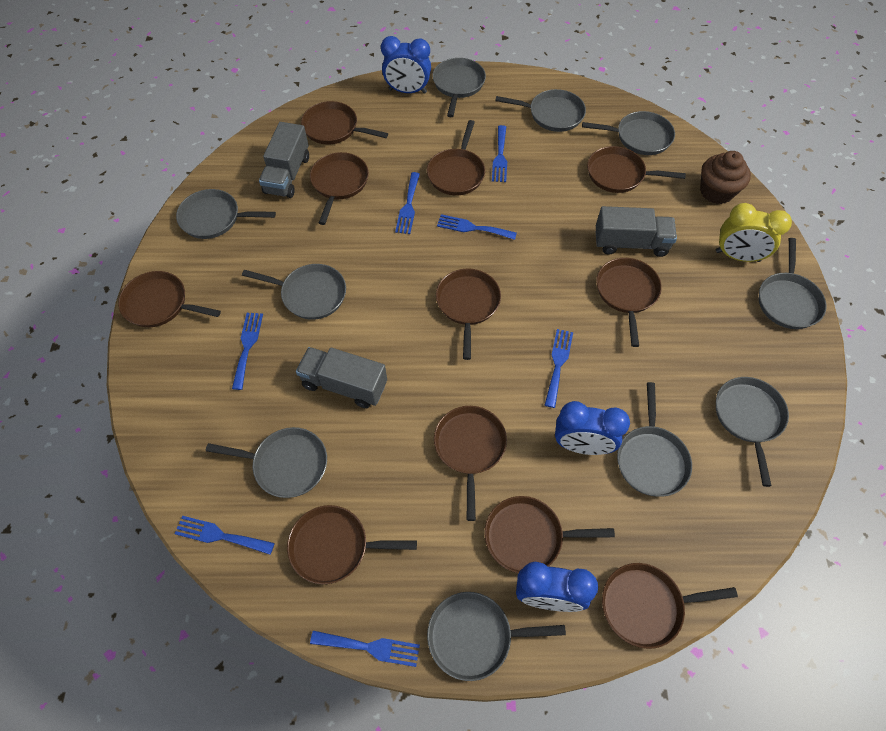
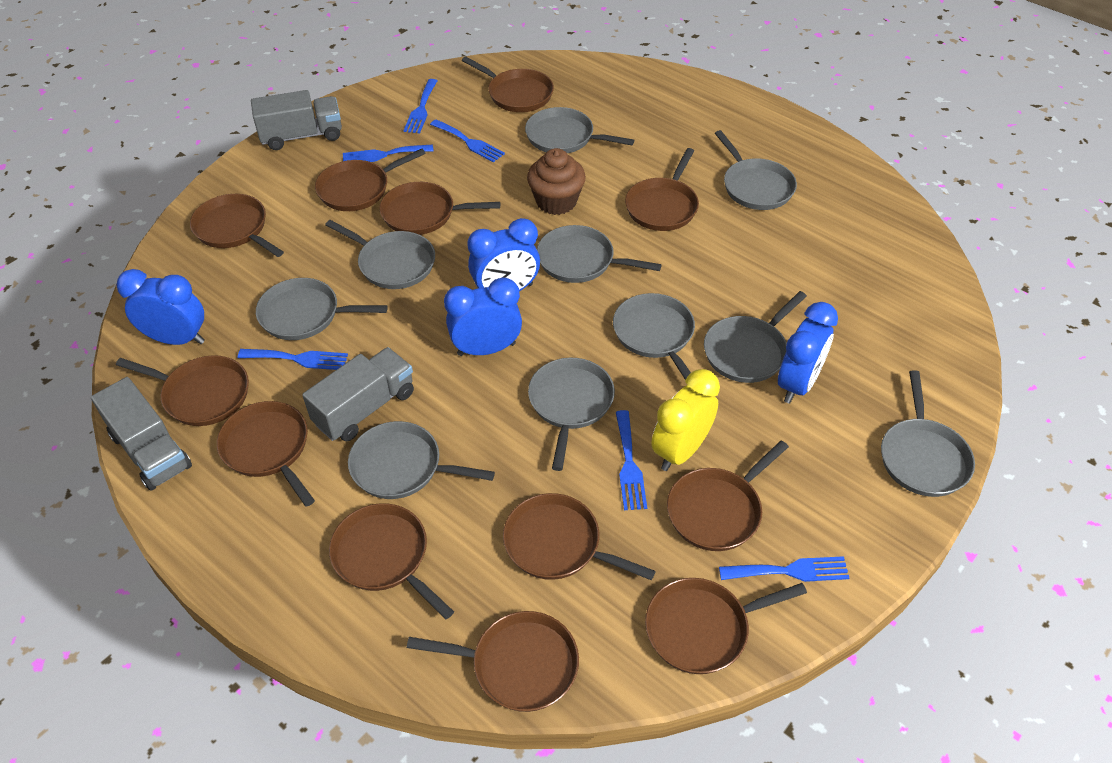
blue clock: 3 -> 4
blue fork: 7 -> 6
brown pan: 11 -> 12

